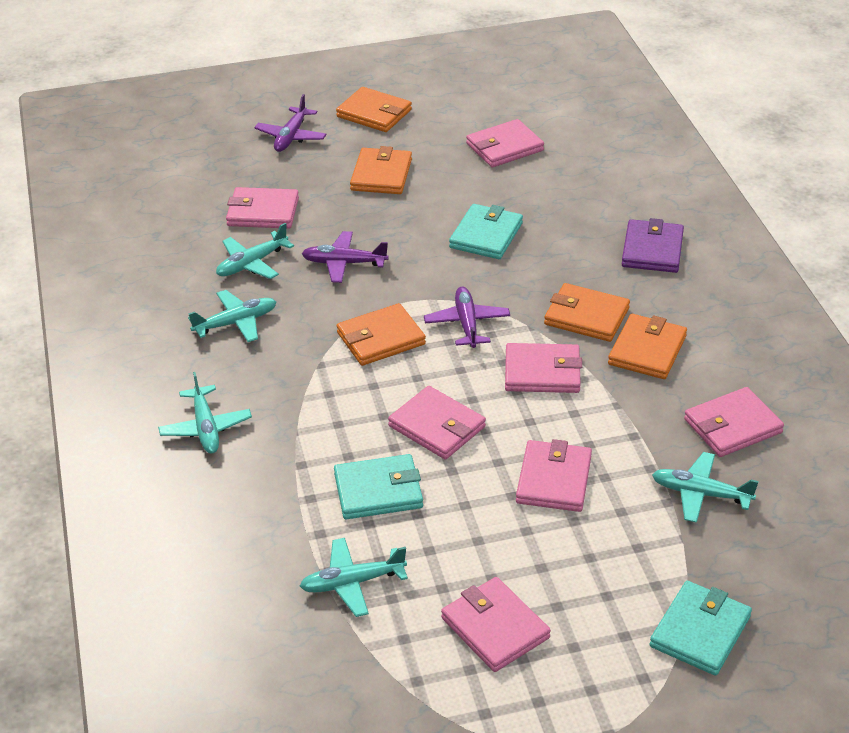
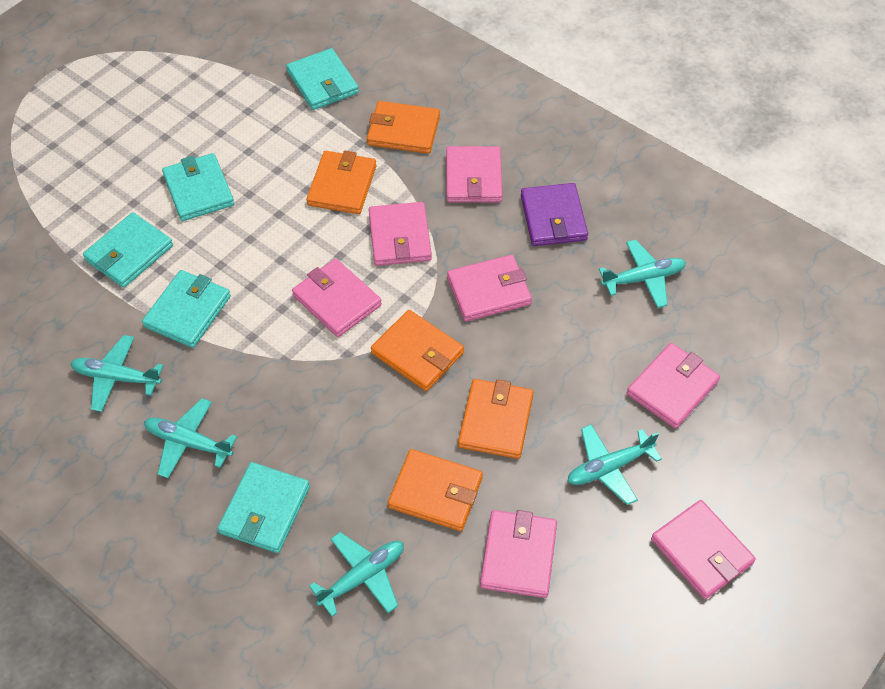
purple plane: 3 -> 0
turquoise wallet: 3 -> 5

